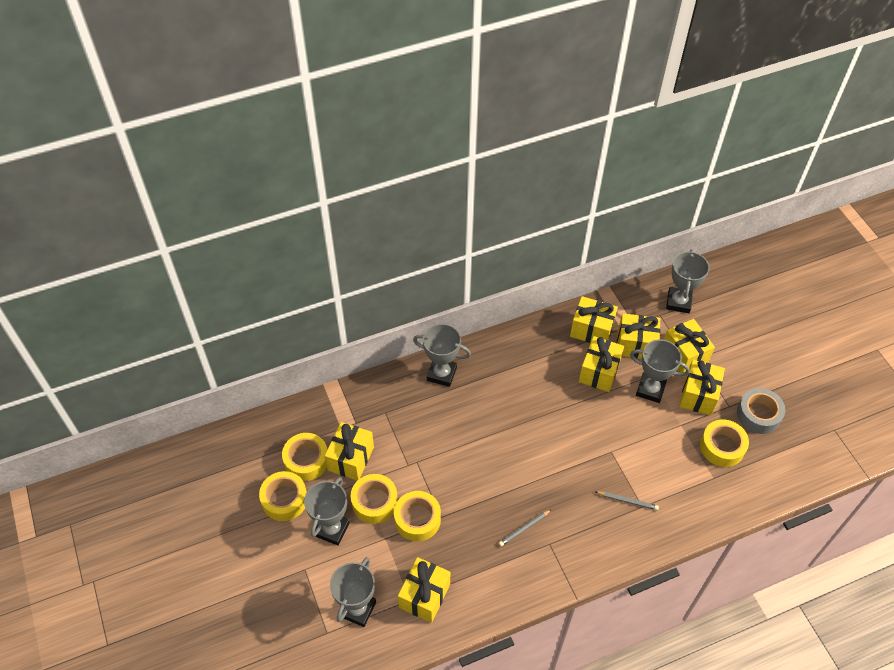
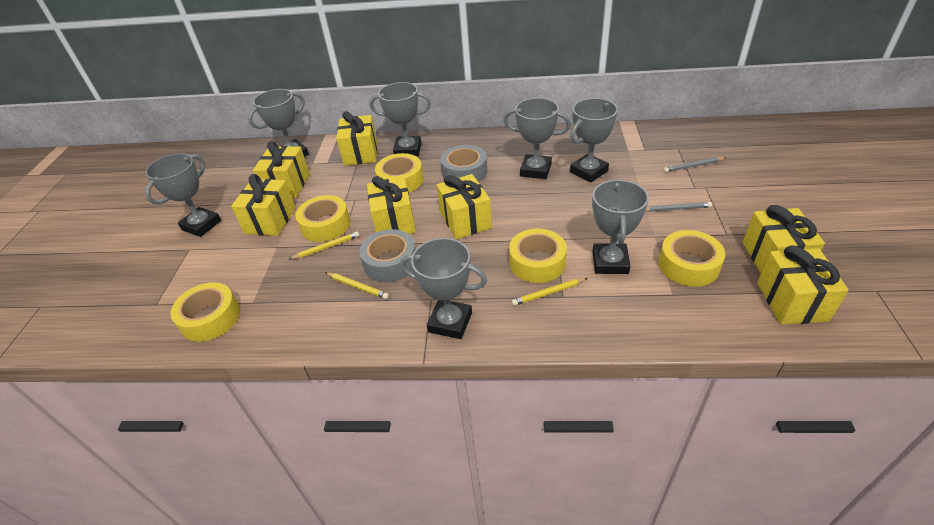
grey tape: 1 -> 2
grey trophy: 5 -> 7
yellow pencil: 0 -> 3

